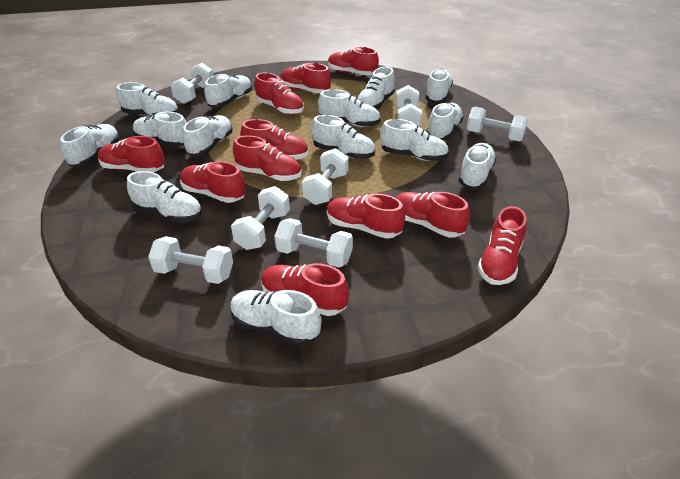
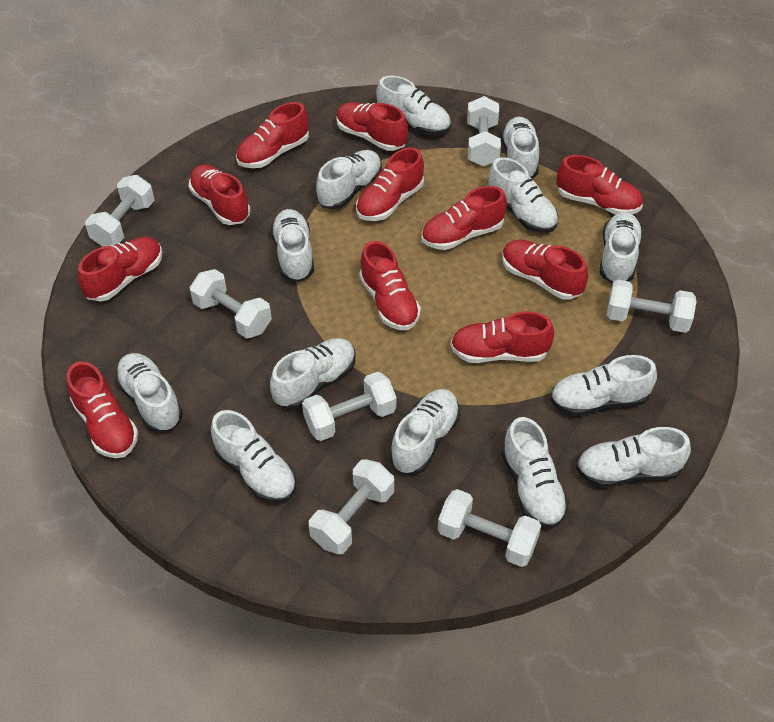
white shoe: 14 -> 13

